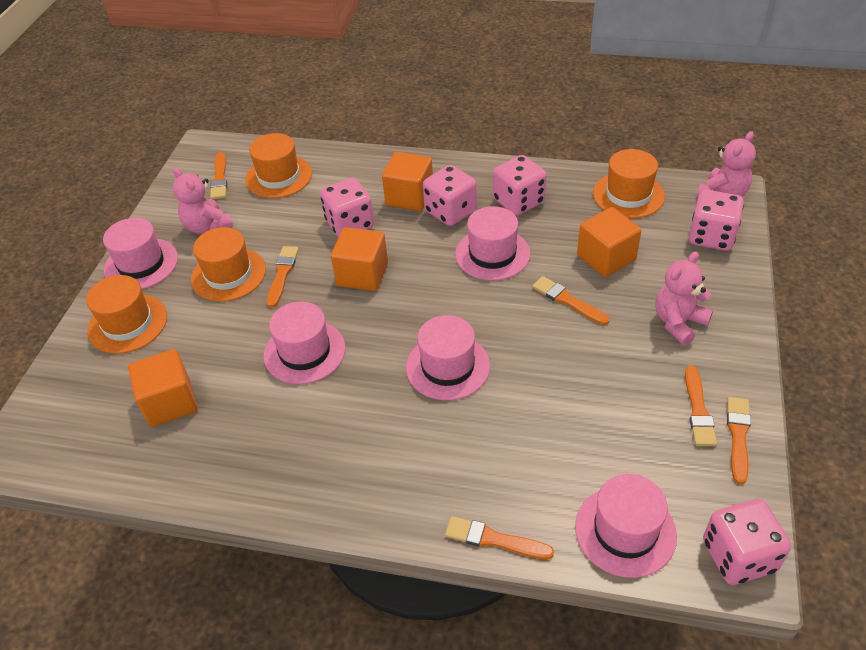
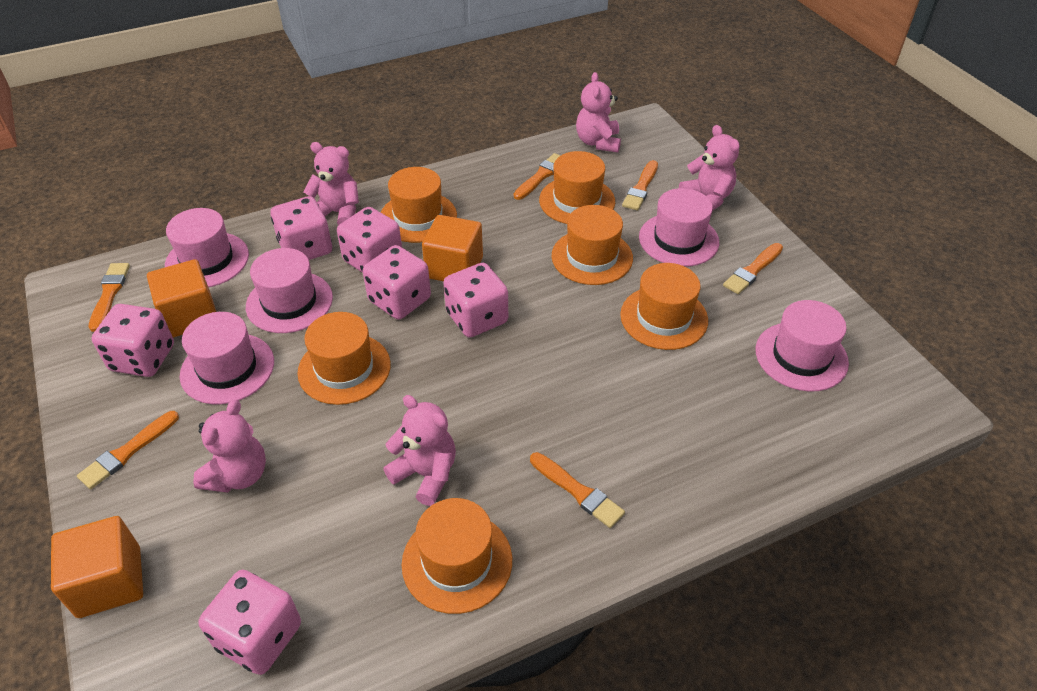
orange cube: 4 -> 3
orange hat: 4 -> 6
pink dice: 5 -> 6
pink teddy bear: 3 -> 5

